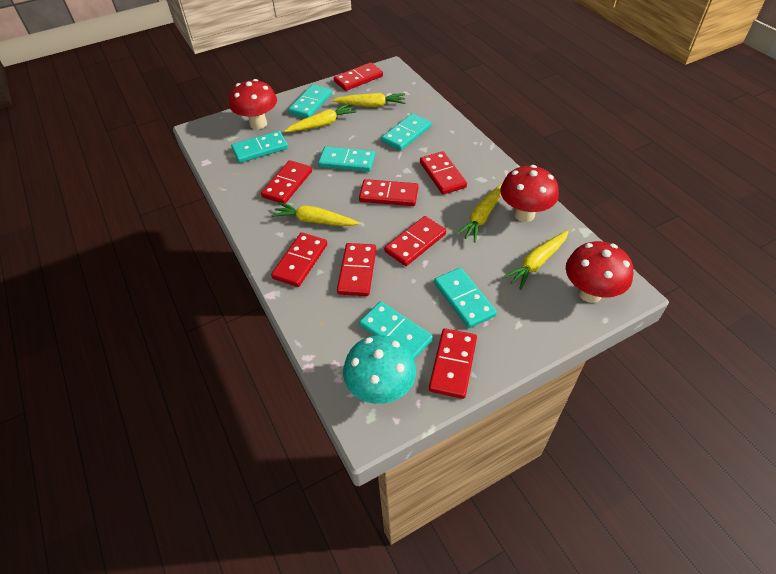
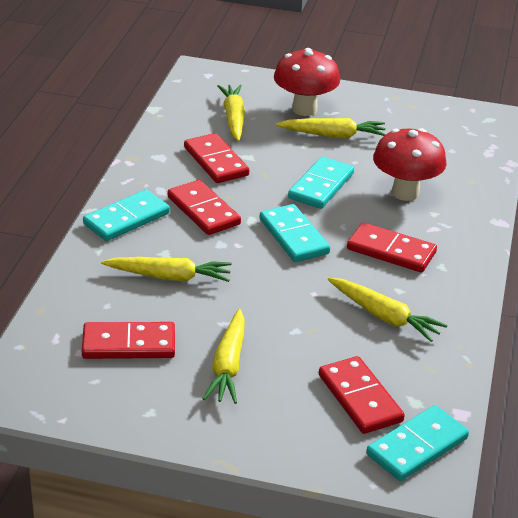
red domino: 8 -> 5
red mushroom: 3 -> 2
turquoise domino: 6 -> 4
turquoise mushroom: 1 -> 0

